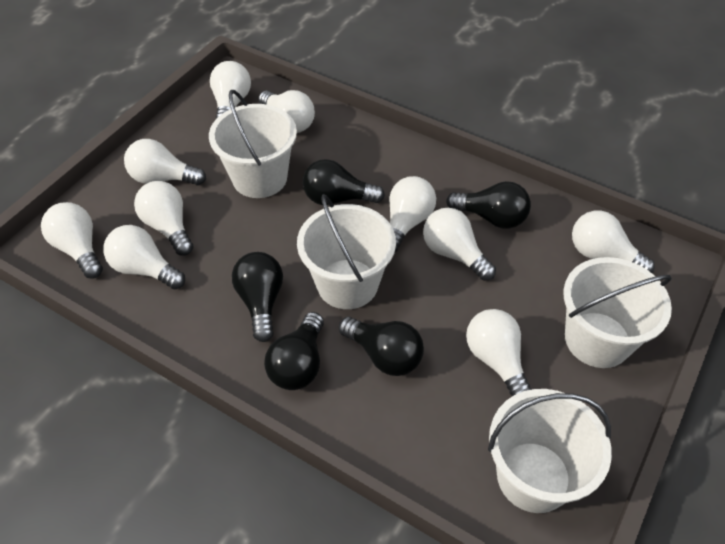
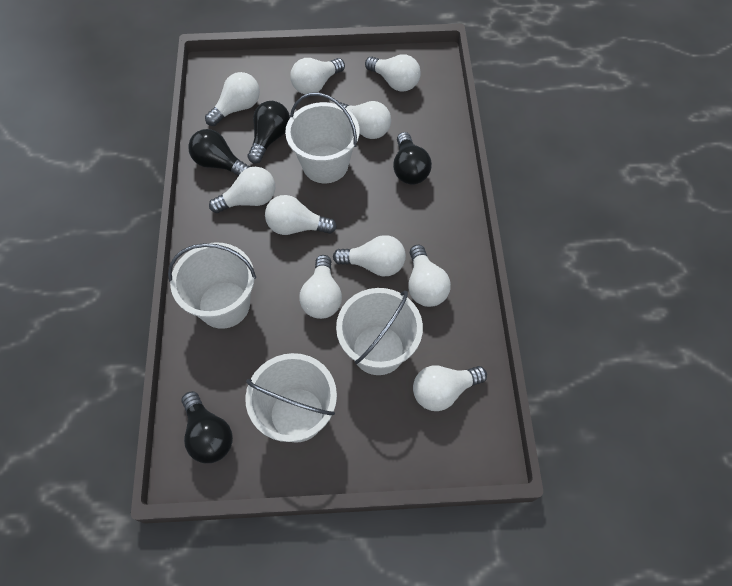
black light bulb: 5 -> 4

